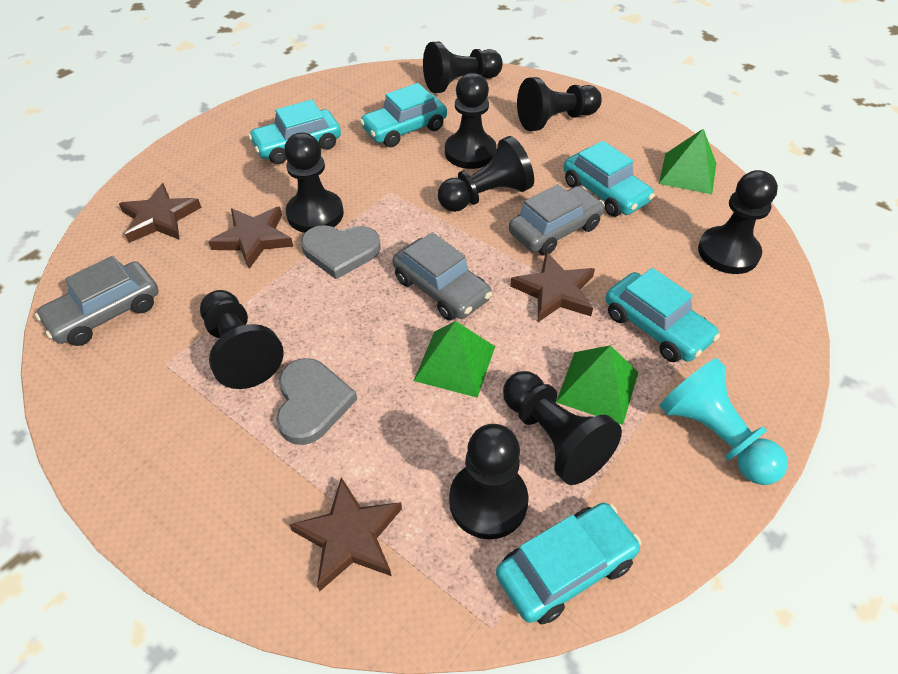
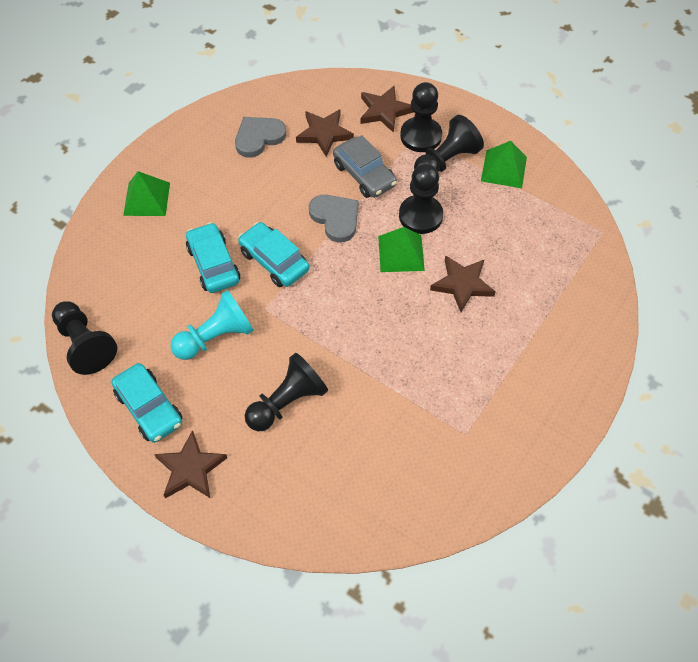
black pawn: 9 -> 5
grey car: 3 -> 1
turquoise car: 5 -> 3

